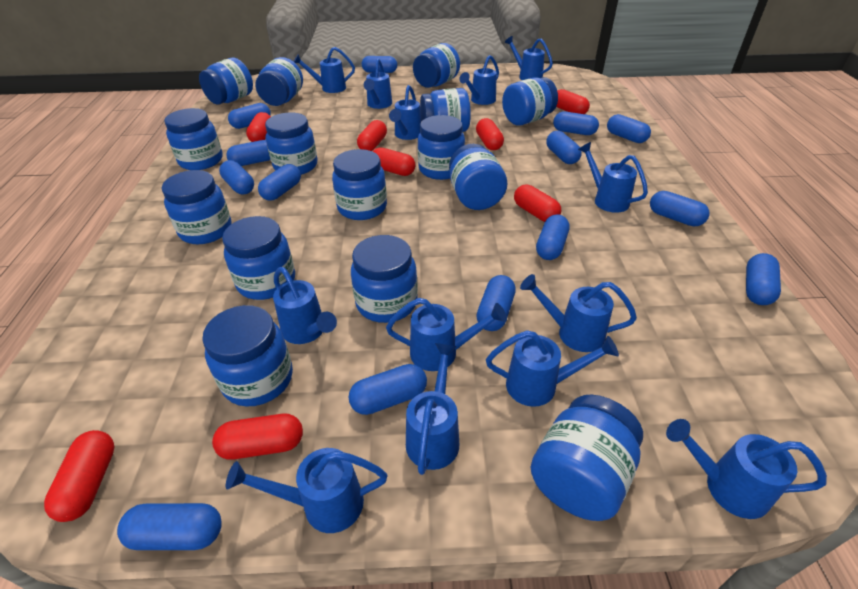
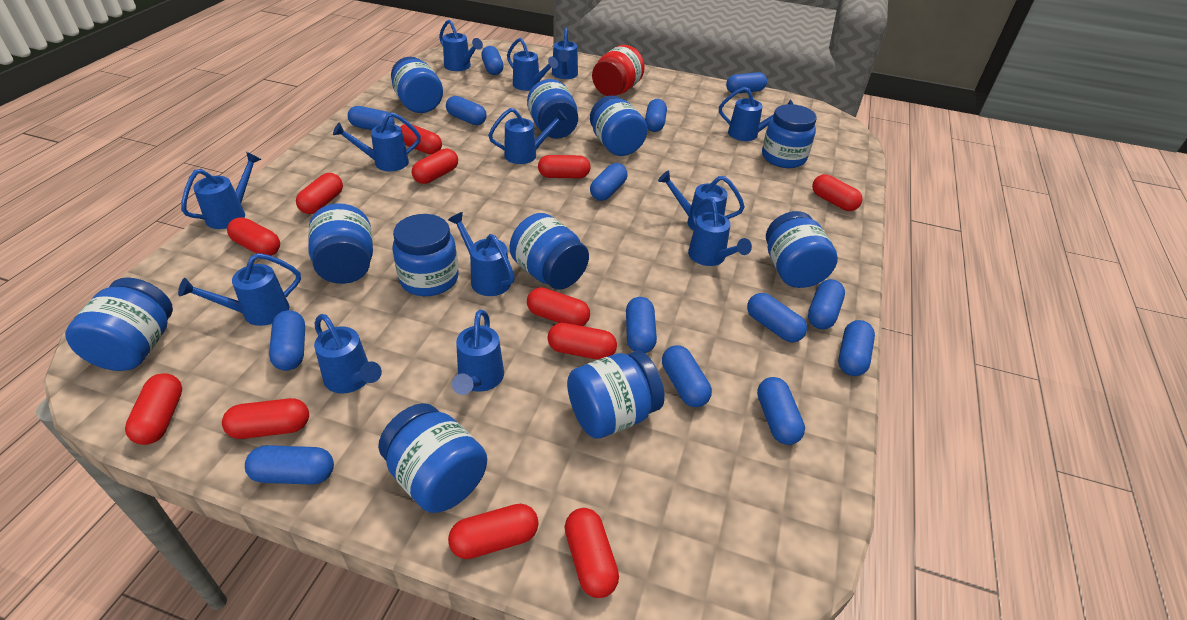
blue jar: 15 -> 11
red capsule: 8 -> 12
red jar: 0 -> 1

